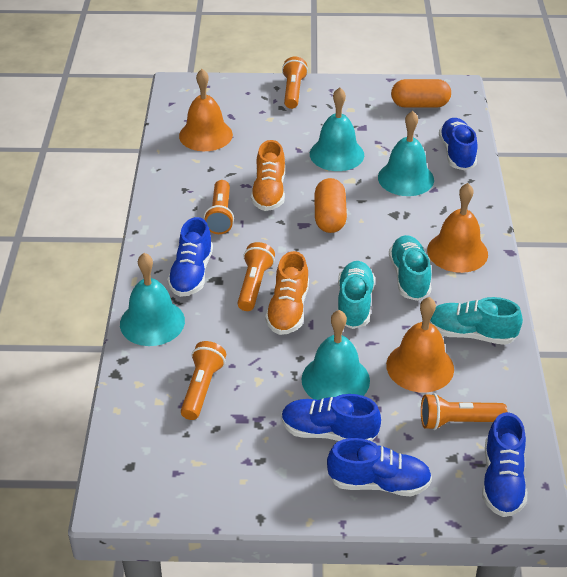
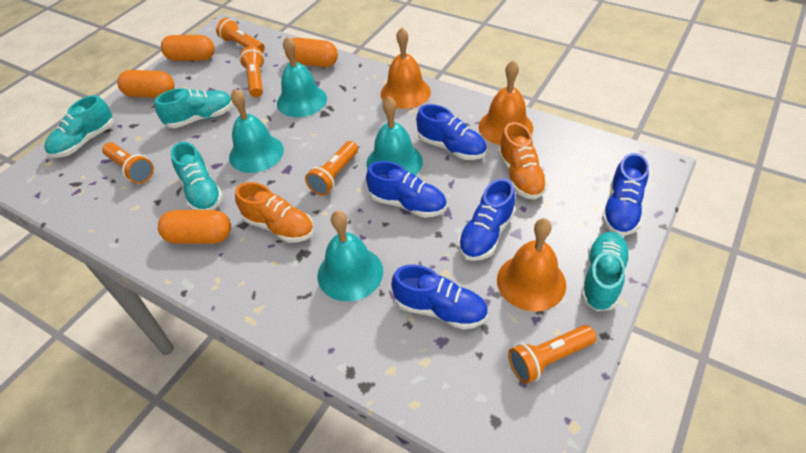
orange capsule: 2 -> 4
turquoise shoe: 3 -> 4

